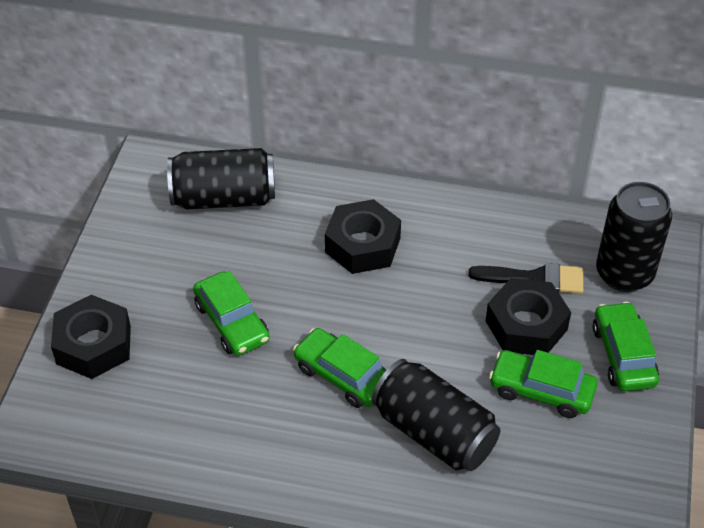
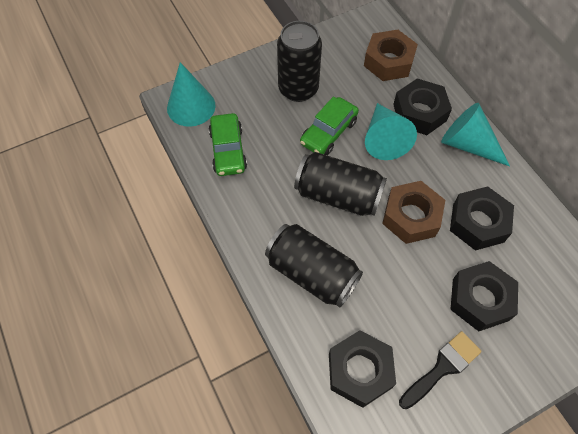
black nut: 3 -> 4
brown nut: 0 -> 2
green car: 4 -> 2
turquoise cone: 0 -> 3

